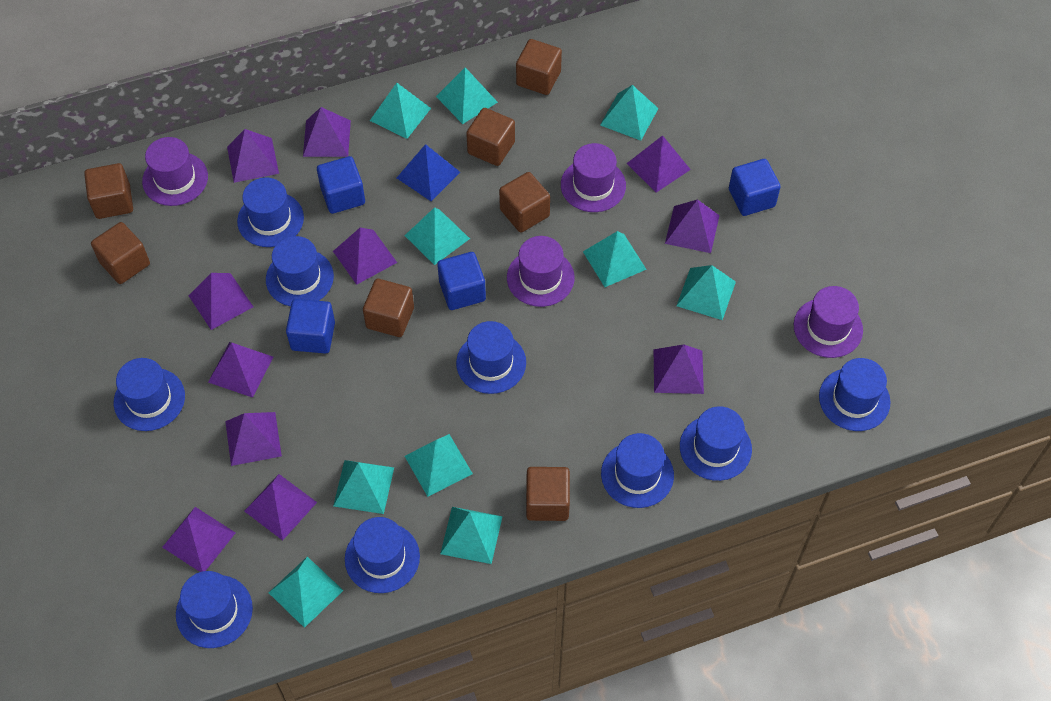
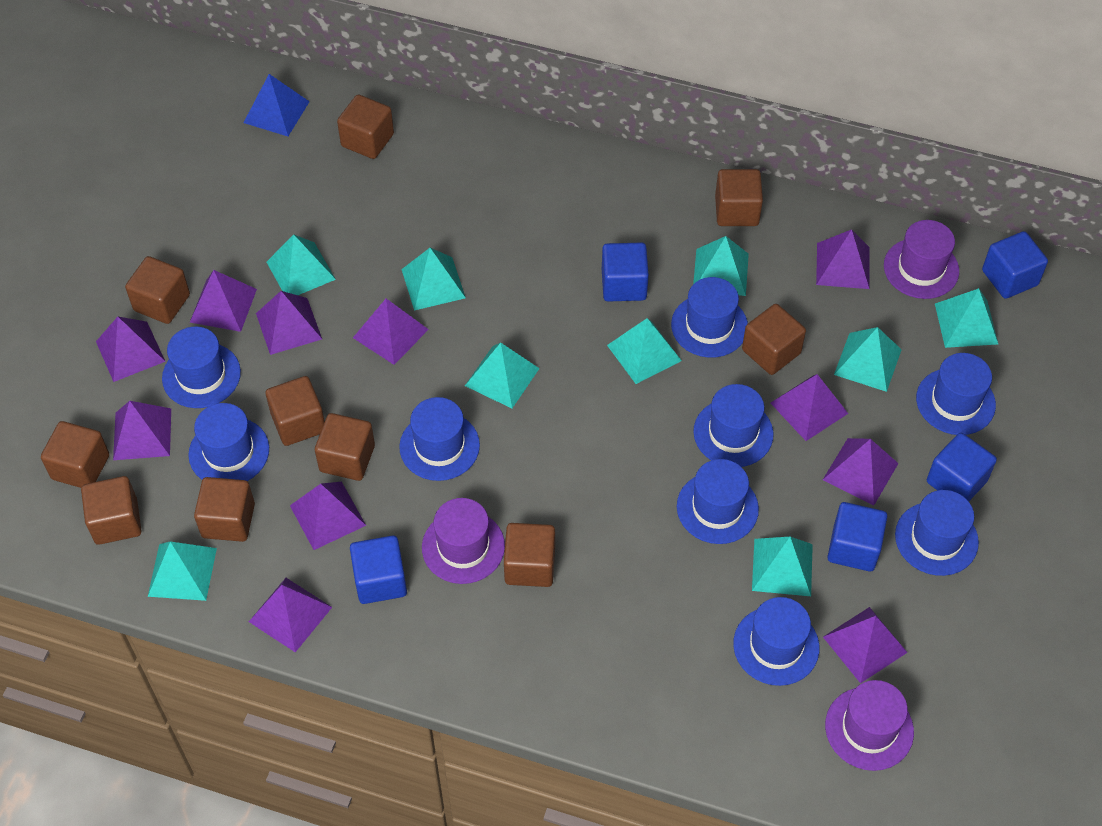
blue cube: 4 -> 5
brown cube: 7 -> 10
purple hat: 4 -> 3
turquoise pyramid: 10 -> 9

